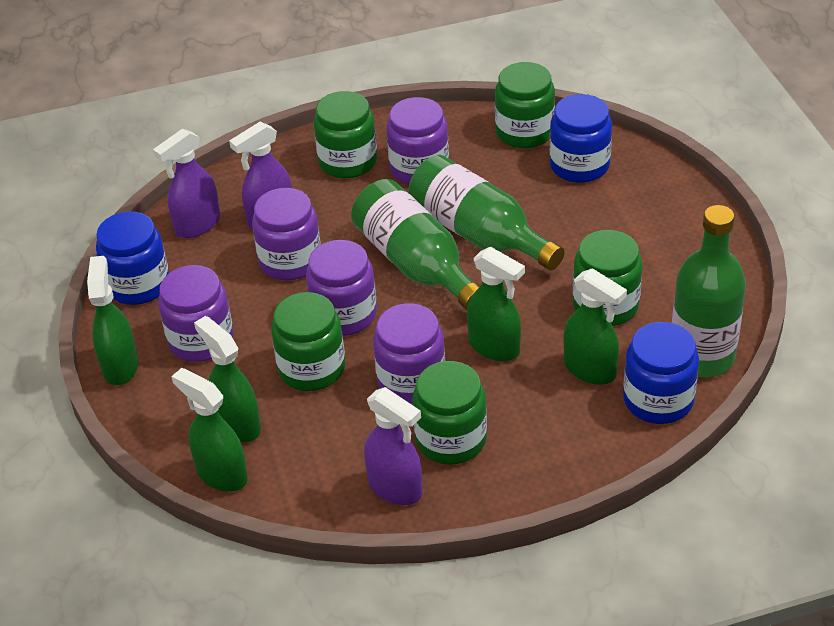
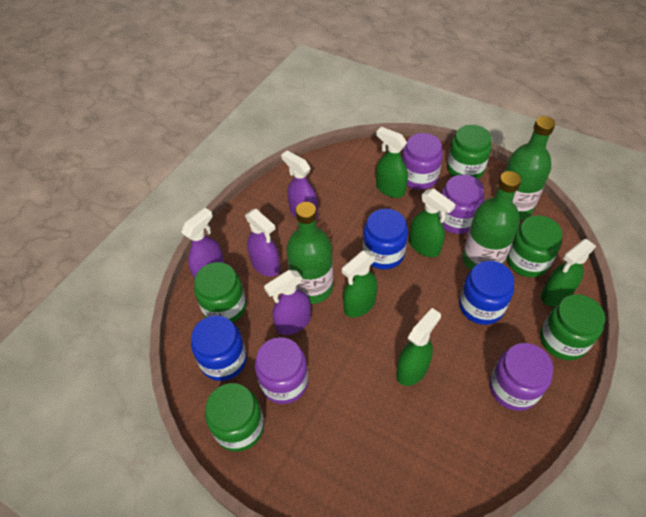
purple jar: 5 -> 4
purple spray bottle: 3 -> 4

